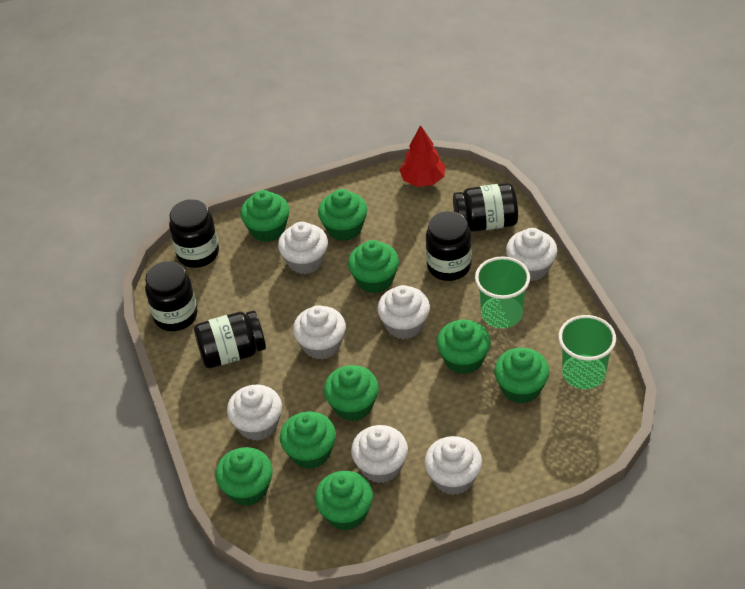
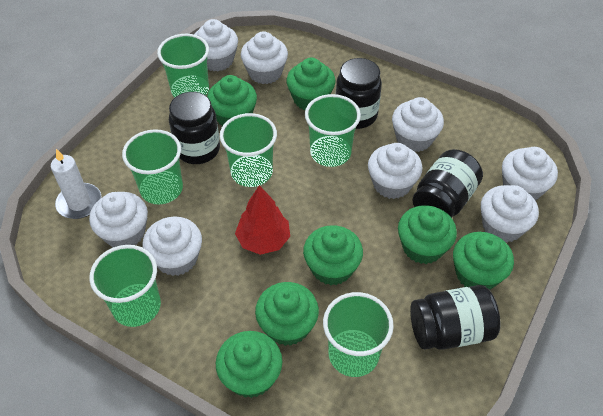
black jar: 5 -> 4
green cup: 2 -> 6
green cupcake: 9 -> 7
white candle: 0 -> 1
white cupcake: 7 -> 8

